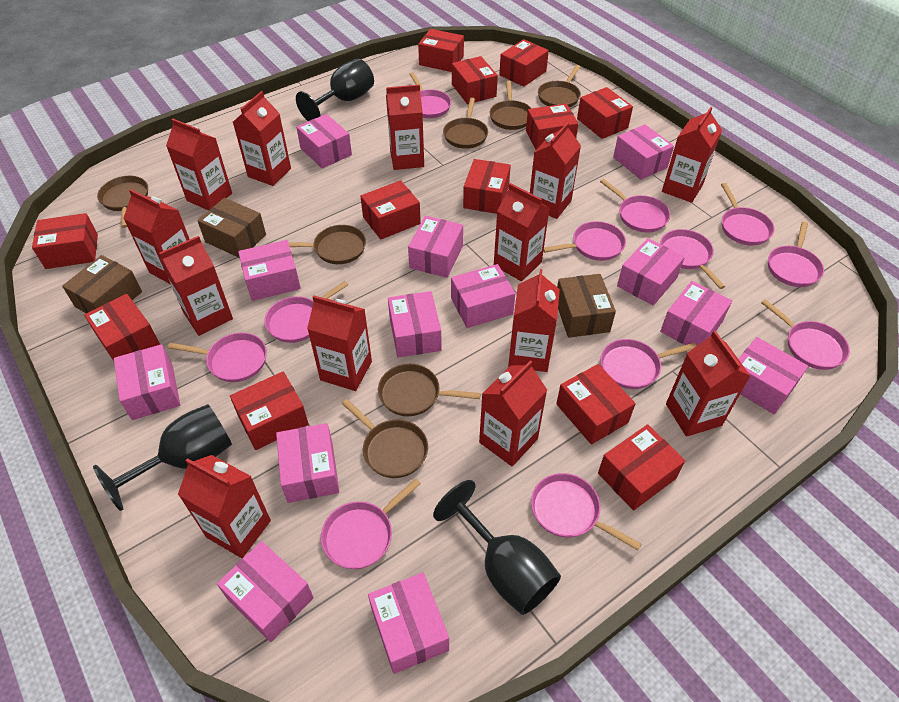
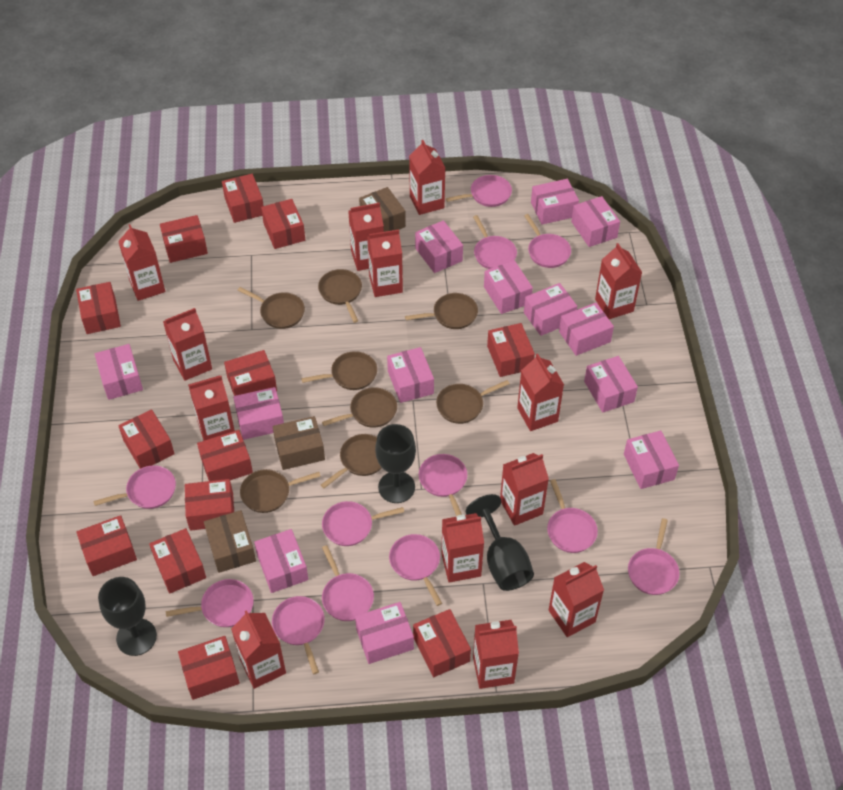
brown pan: 7 -> 8
red box: 12 -> 13

